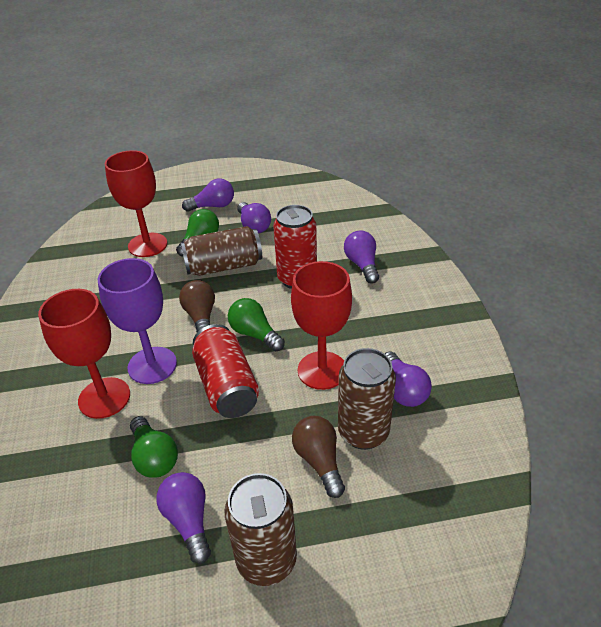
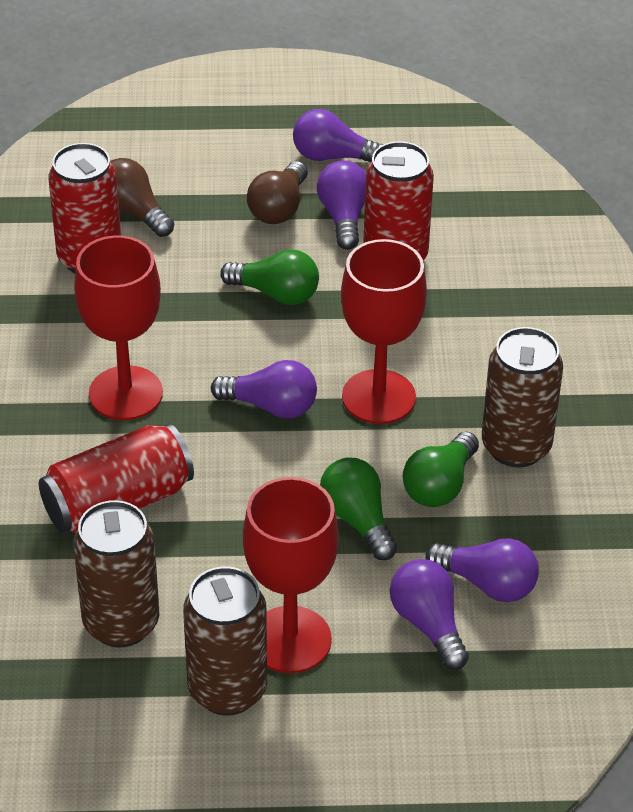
purple goblet: 1 -> 0
red can: 2 -> 3

